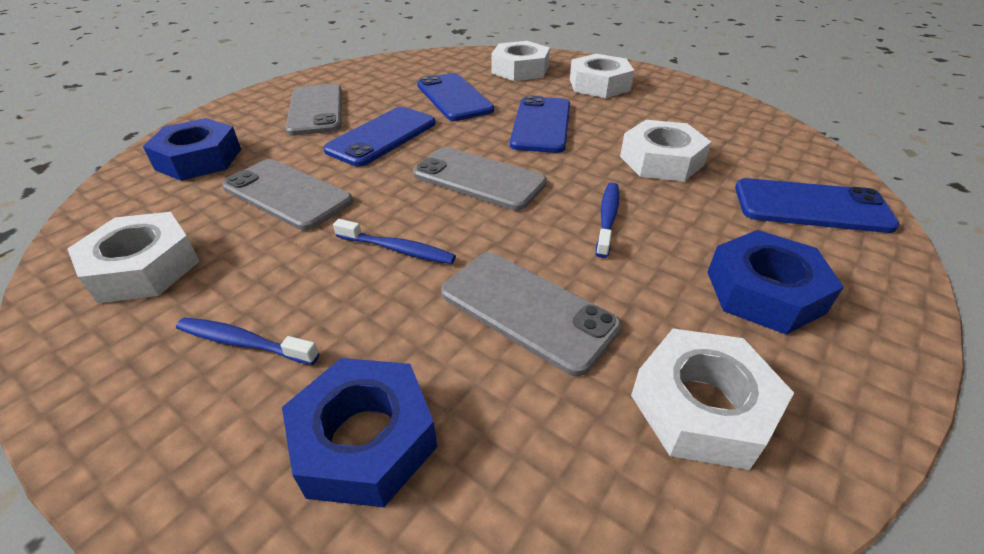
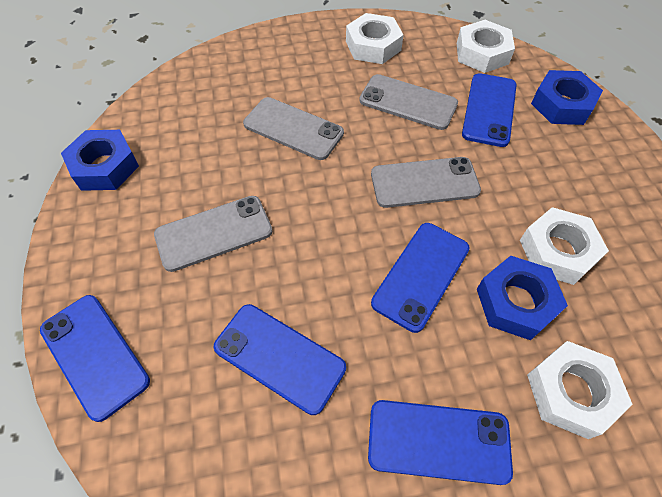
blue phone: 4 -> 5
blue toothbrush: 3 -> 0
white nut: 5 -> 4

